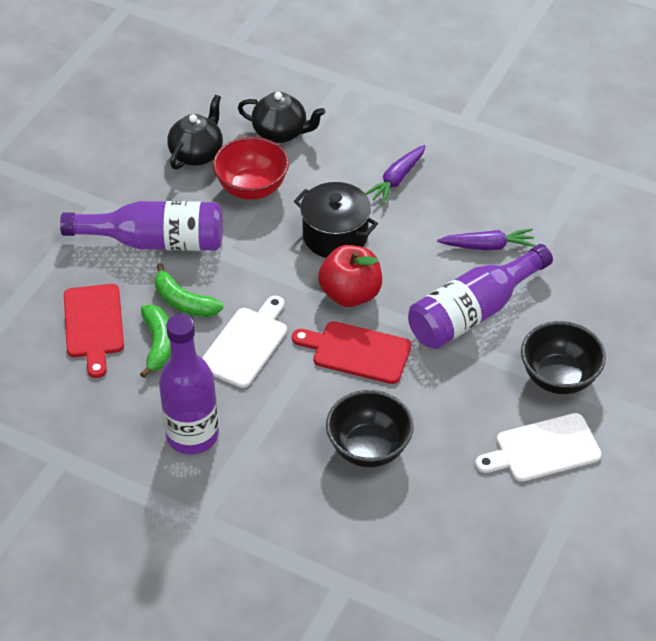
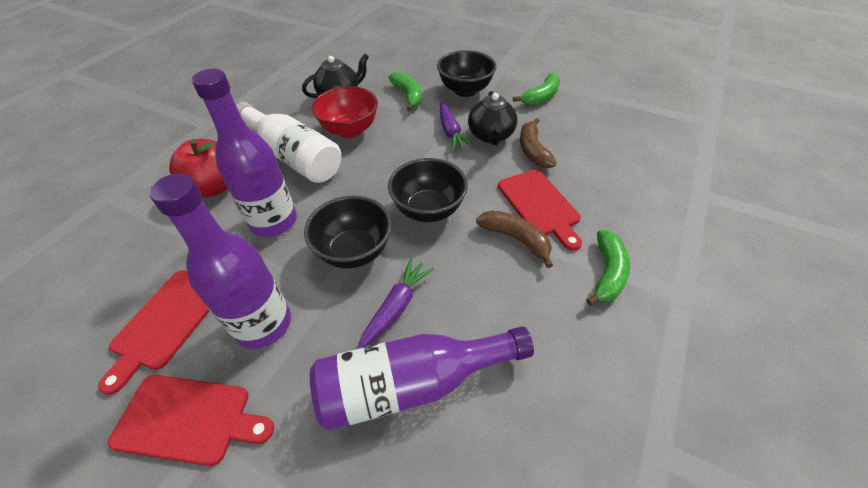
black bowl: 2 -> 3
black pot: 1 -> 0
brown banana: 0 -> 2
green banana: 2 -> 3
red cutting board: 2 -> 3
white bottle: 0 -> 1
white cutting board: 2 -> 0

